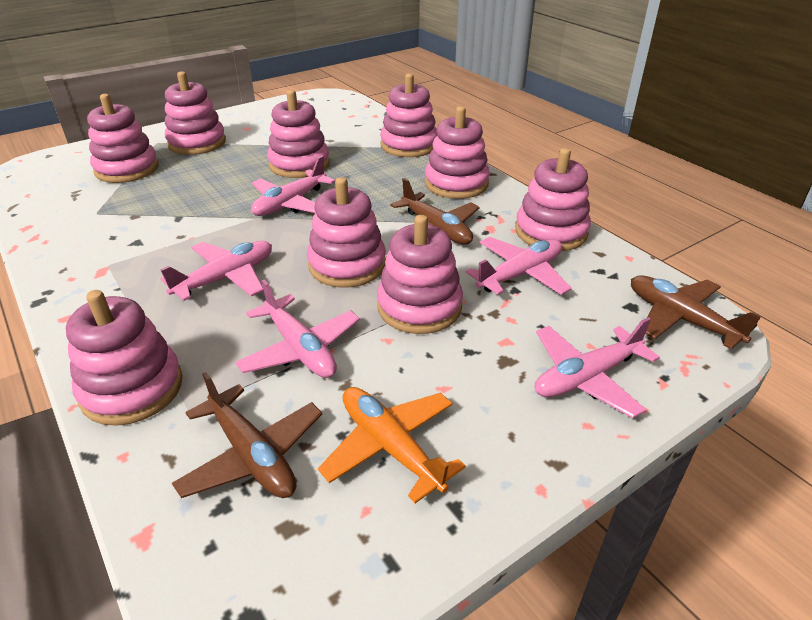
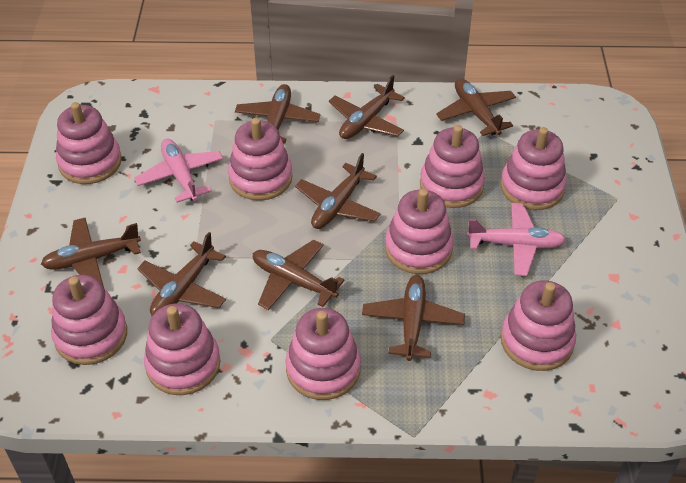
brown plane: 3 -> 8
orange plane: 1 -> 0
pink plane: 5 -> 2

